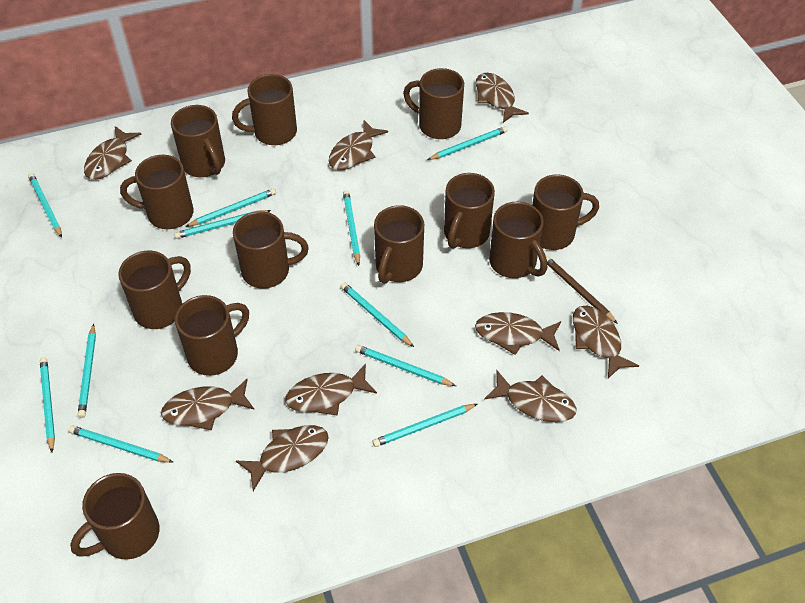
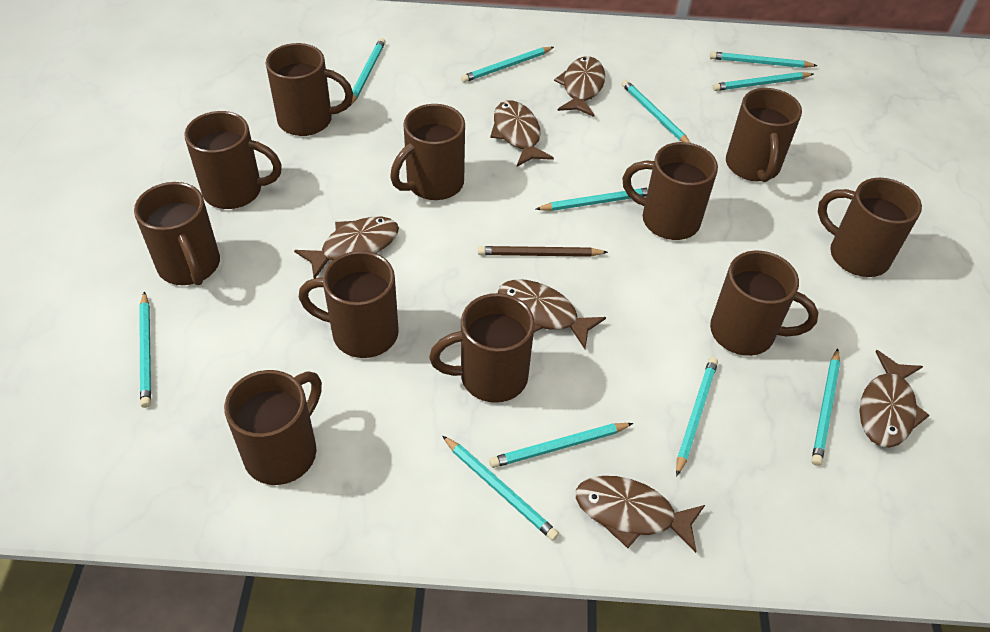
brown fish: 9 -> 6
brown mug: 12 -> 11

